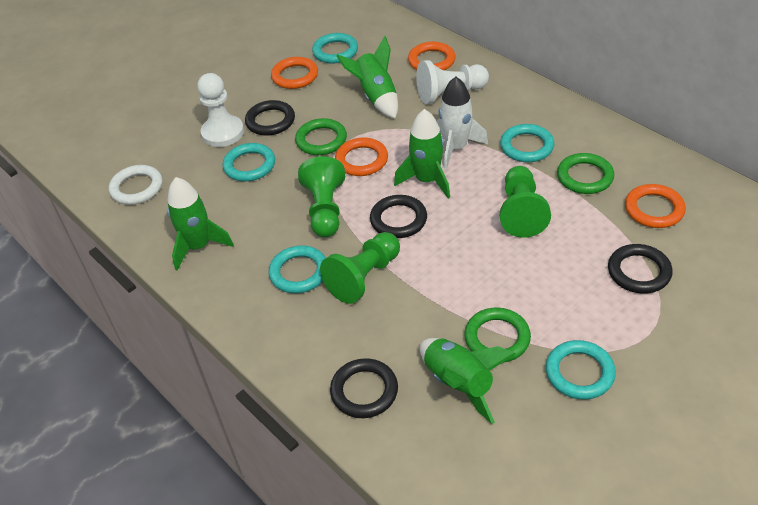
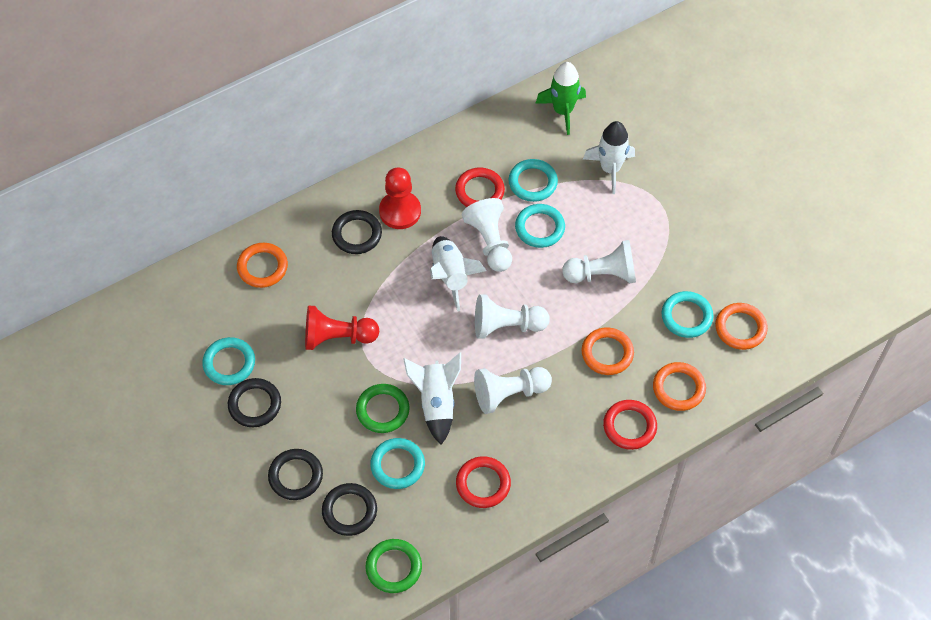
green pawn: 3 -> 0
green ring: 3 -> 2
green rocket: 4 -> 1
red pawn: 0 -> 2
red ring: 0 -> 3
white pawn: 2 -> 4
white ring: 1 -> 0
white rocket: 1 -> 3

